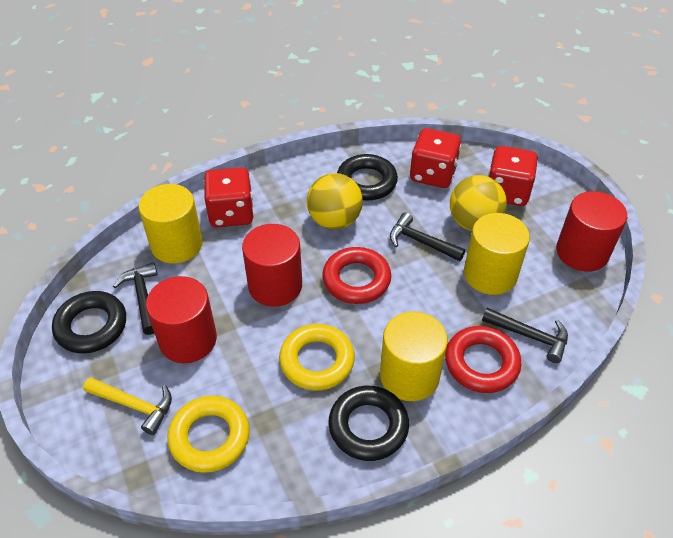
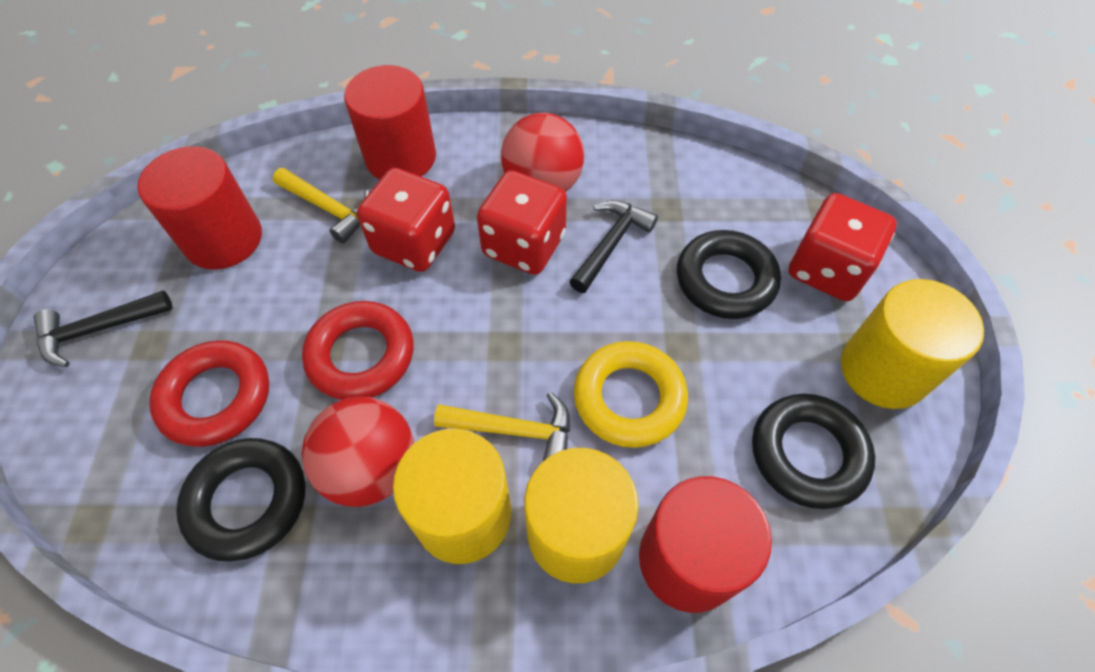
black hammer: 3 -> 2
red ball: 0 -> 2
yellow ball: 2 -> 0
yellow hammer: 1 -> 2
yellow ring: 2 -> 1

